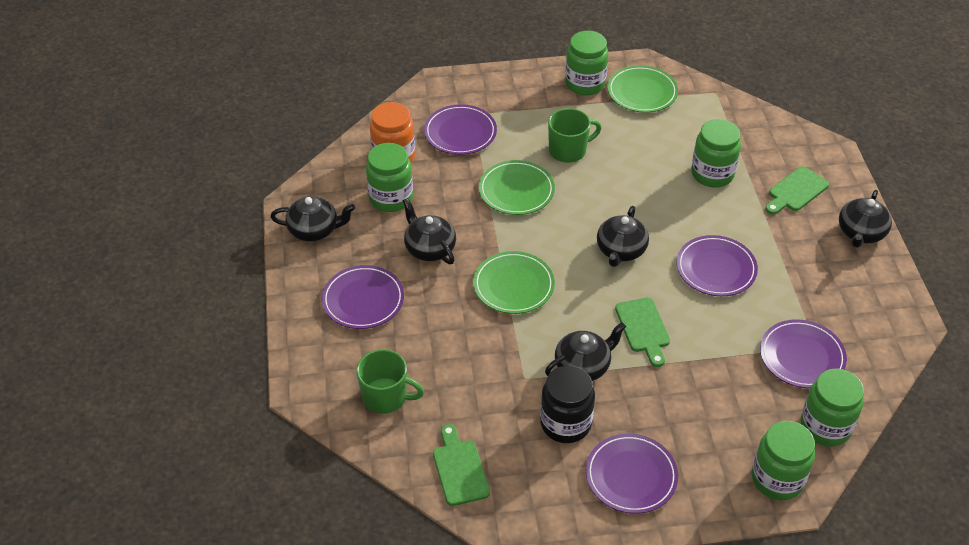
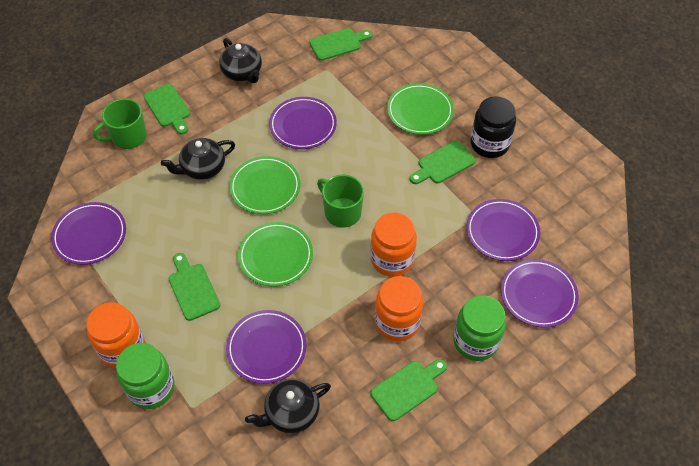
black teapot: 5 -> 3
green cutting board: 3 -> 5
green jar: 5 -> 2
orange jar: 1 -> 3

